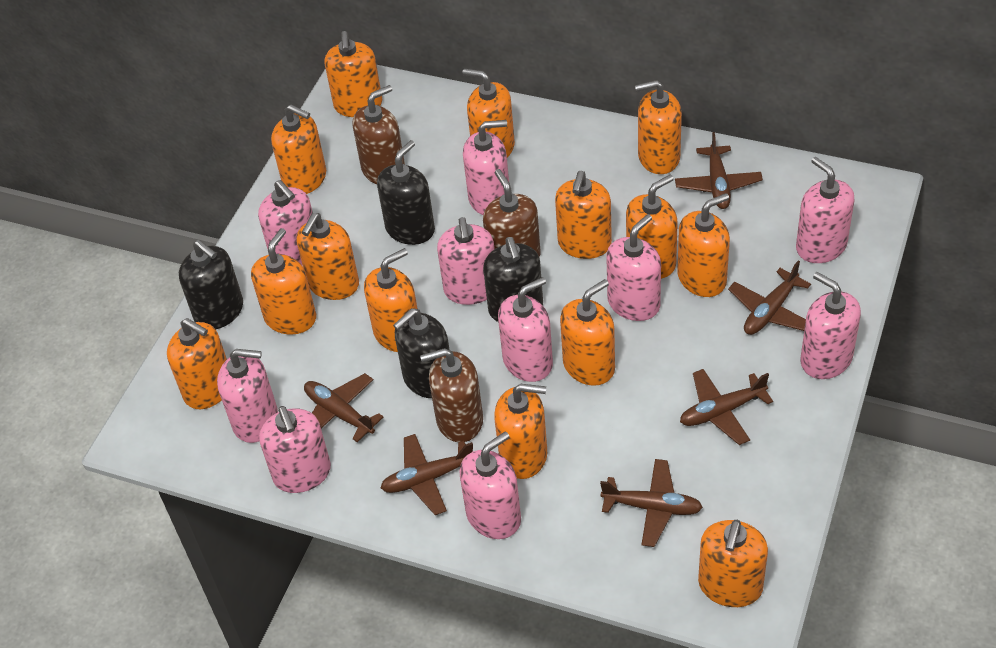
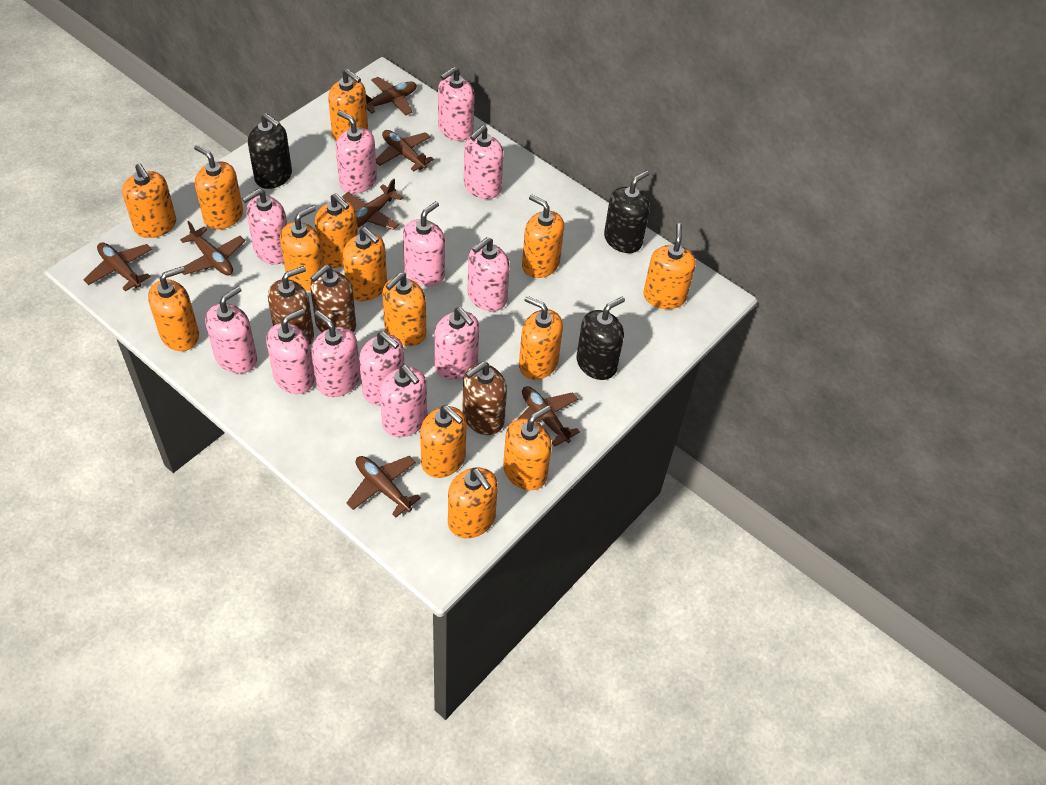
black soap dispenser: 4 -> 3
brown plane: 6 -> 7
pink soap dispenser: 10 -> 12

